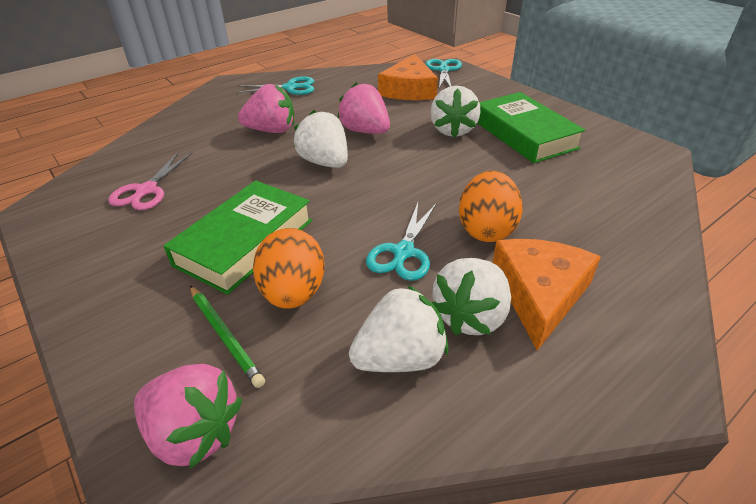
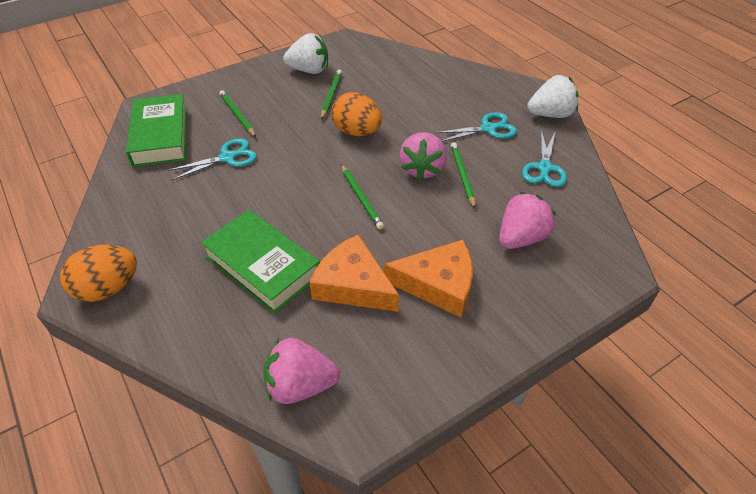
green pencil: 1 -> 4
pink scissors: 1 -> 0
white strawberry: 4 -> 2

